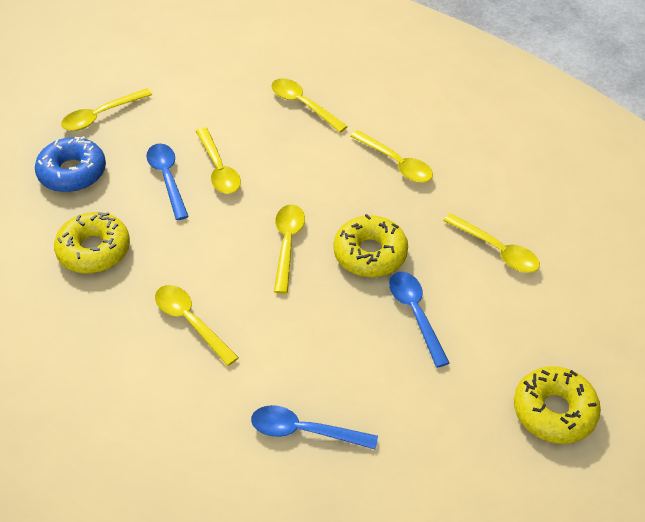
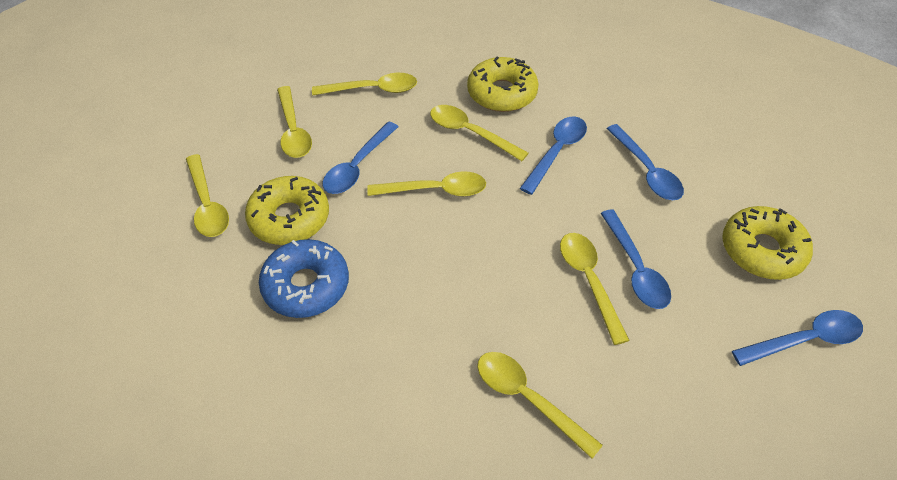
blue spoon: 3 -> 5

